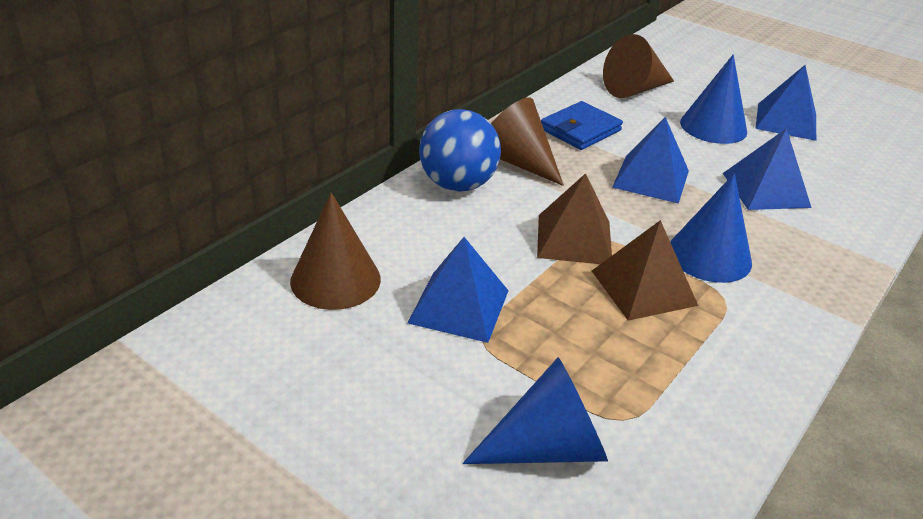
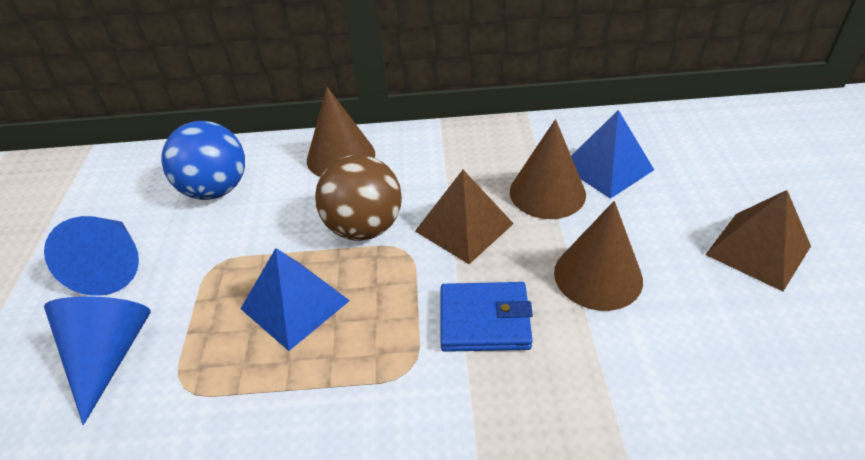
blue cone: 3 -> 2
blue pyramid: 4 -> 2
brown ball: 0 -> 1

